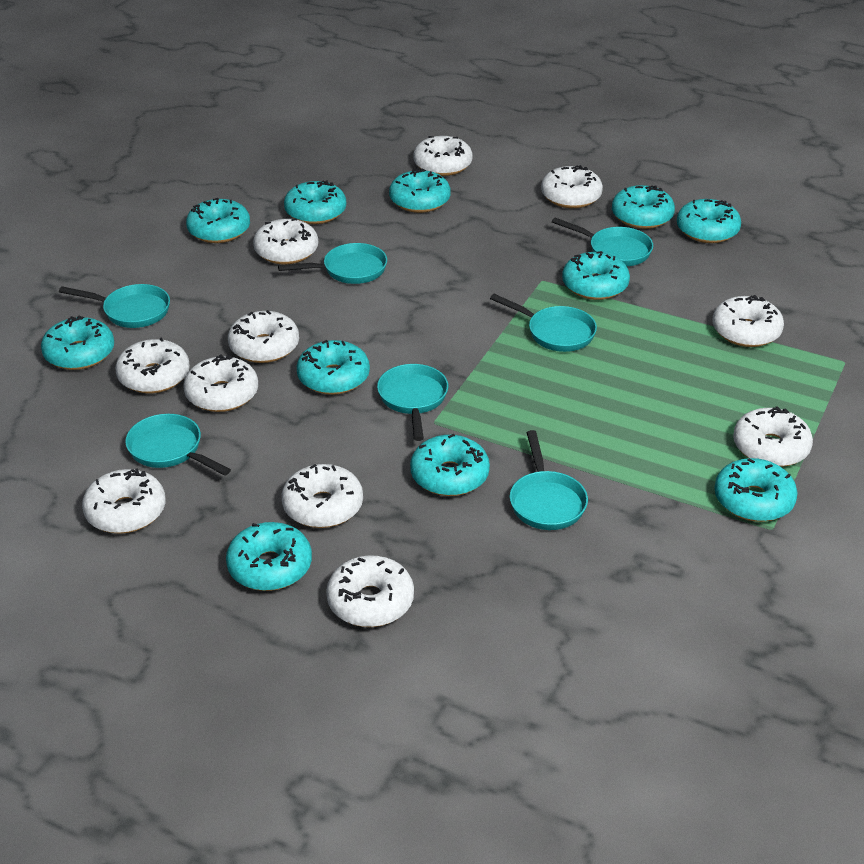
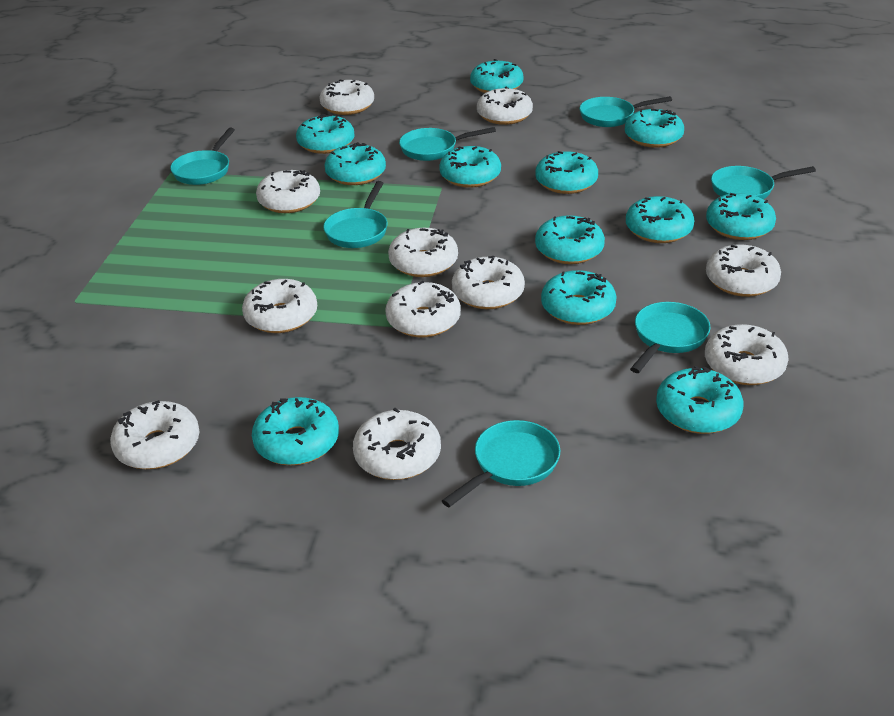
turquoise donut: 11 -> 12

